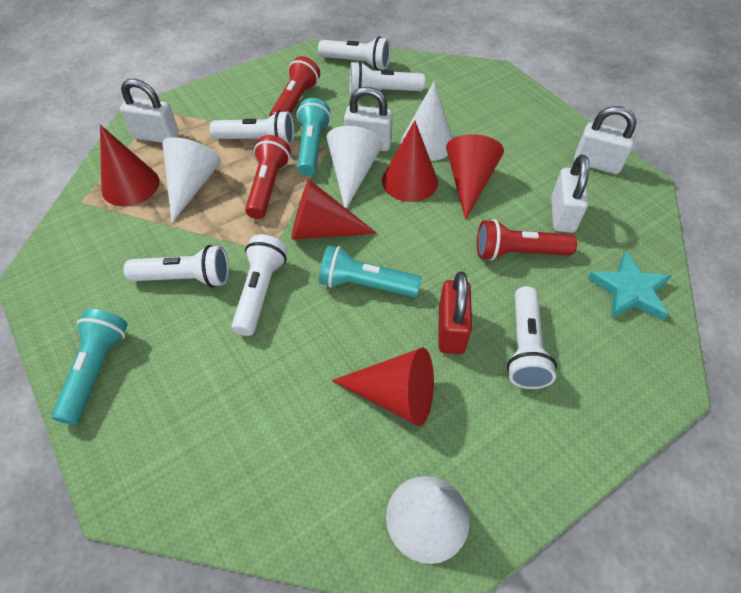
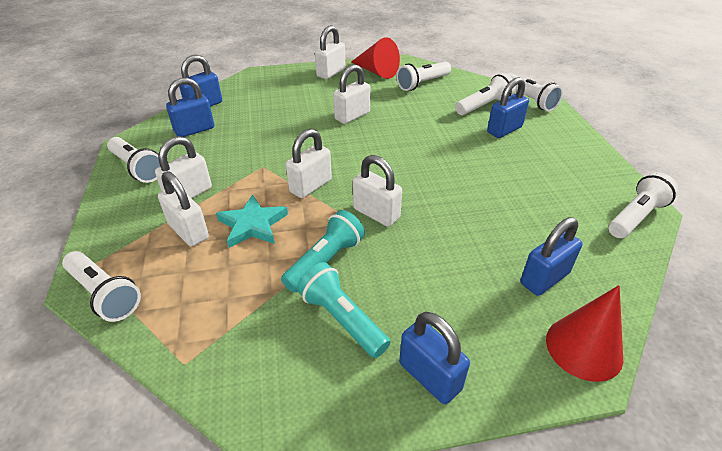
blue padlock: 0 -> 5
red cone: 5 -> 2
red flashlight: 3 -> 0
red padlock: 1 -> 0
turquoise flashlight: 3 -> 2
white cone: 4 -> 0
white padlock: 4 -> 6

